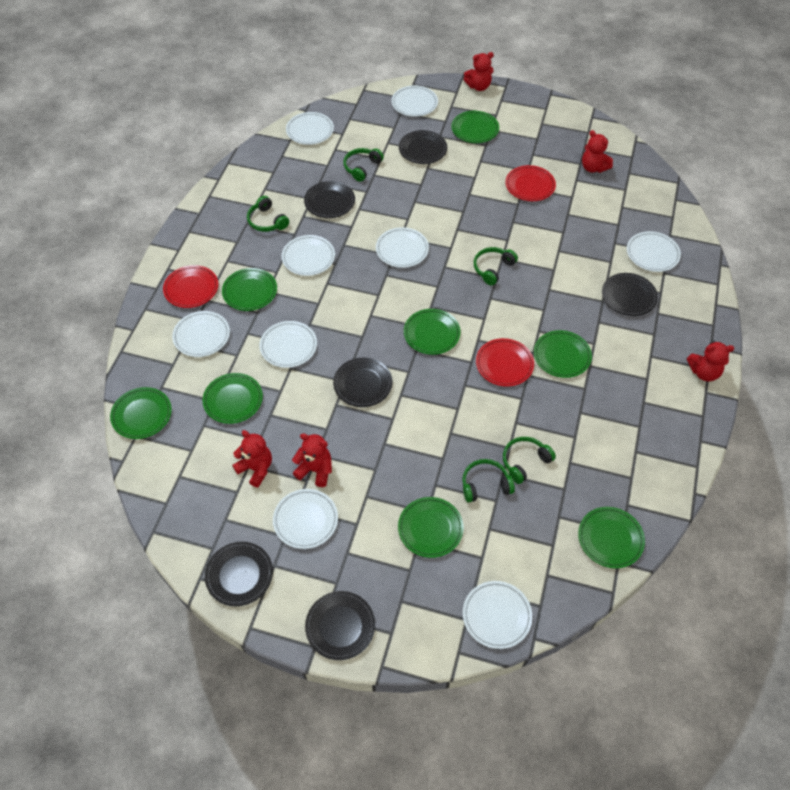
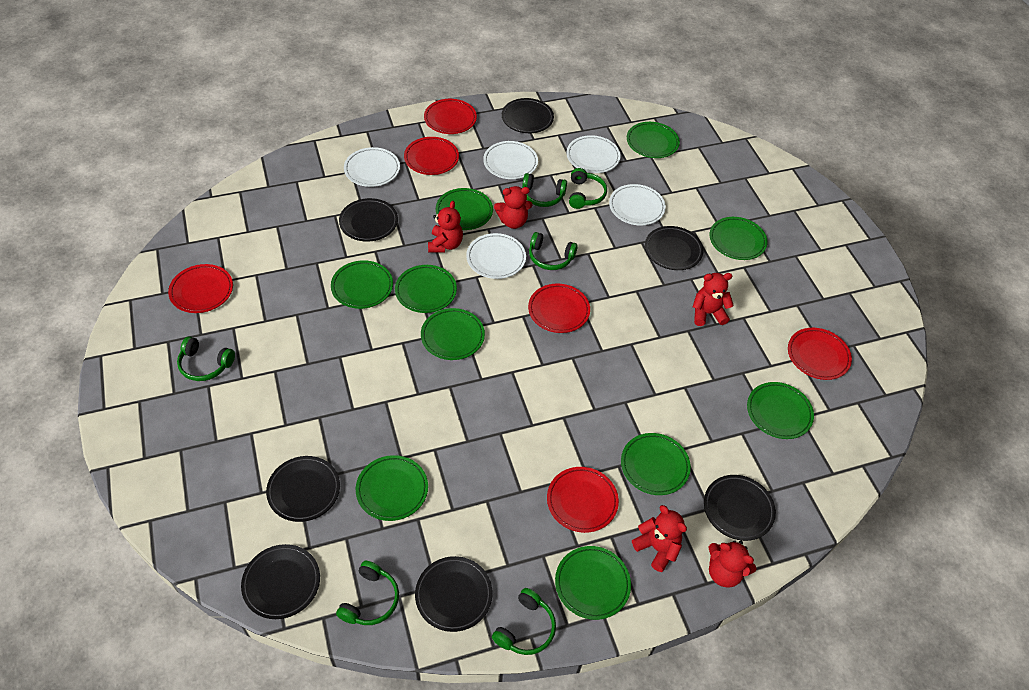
black plate: 6 -> 7
green headphones: 5 -> 6
green plate: 8 -> 10
red plate: 3 -> 6
white plate: 9 -> 5

